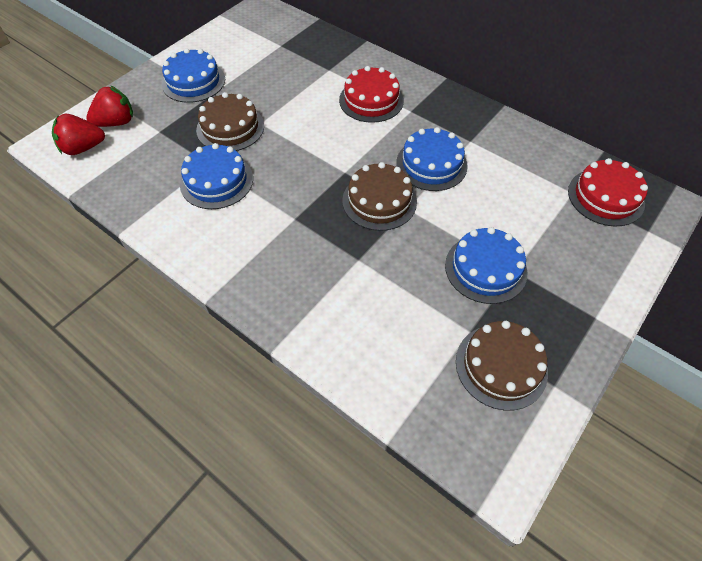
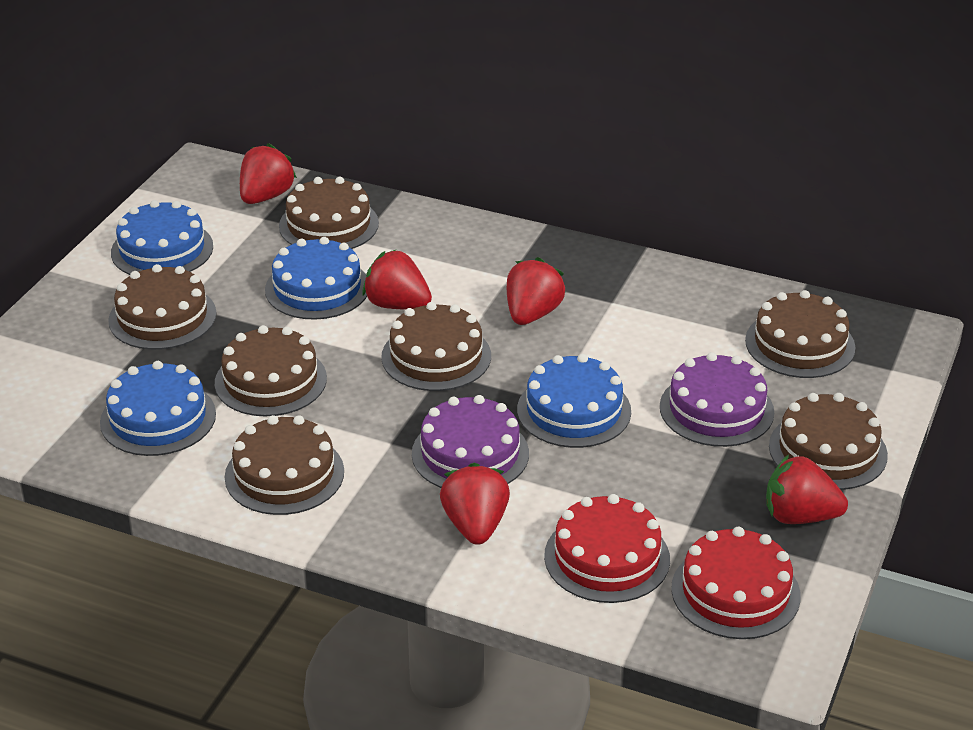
brown cake: 3 -> 7
purple cake: 0 -> 2
red strawberry: 2 -> 5

